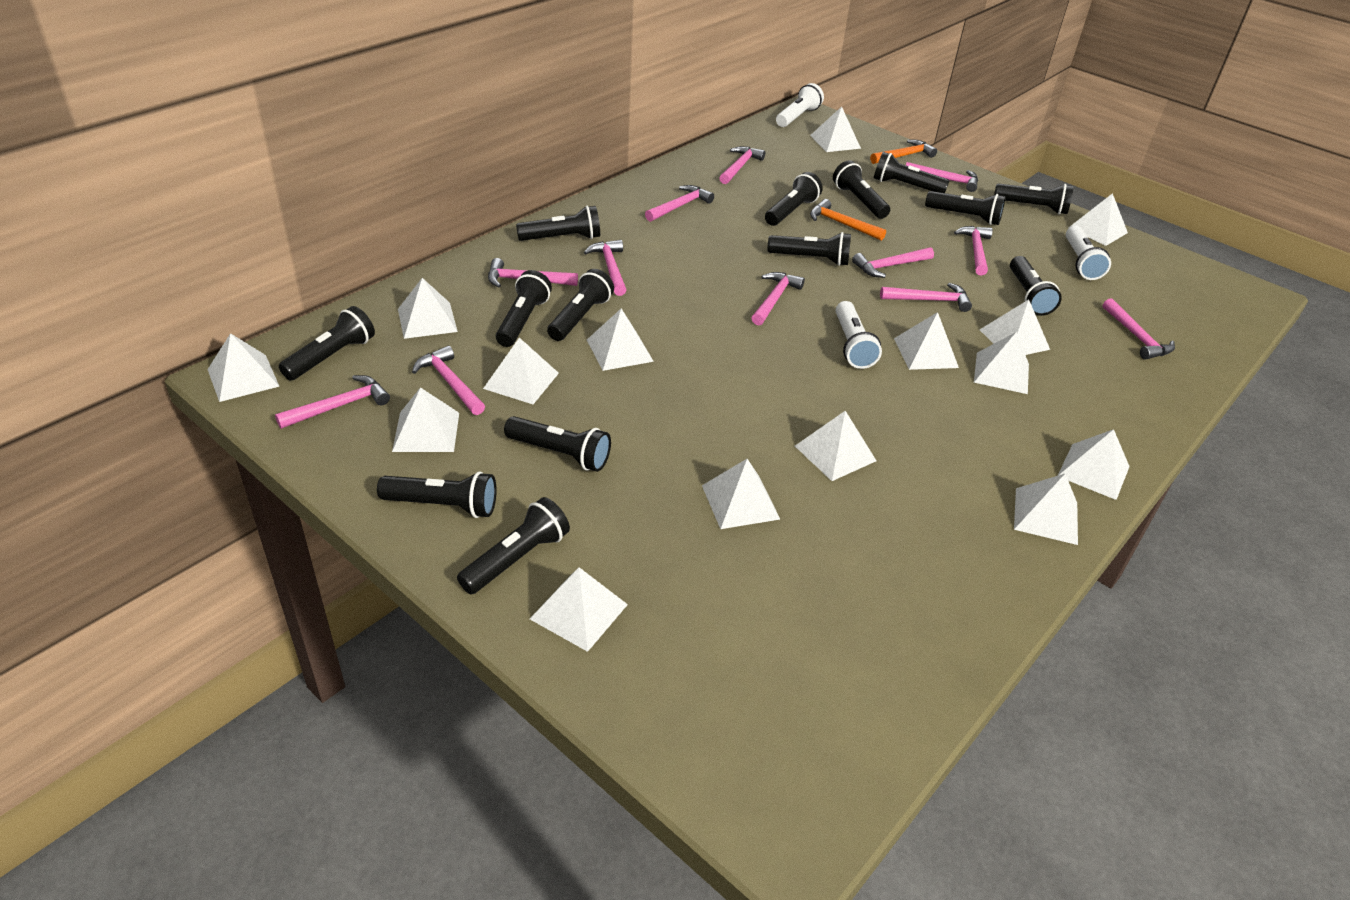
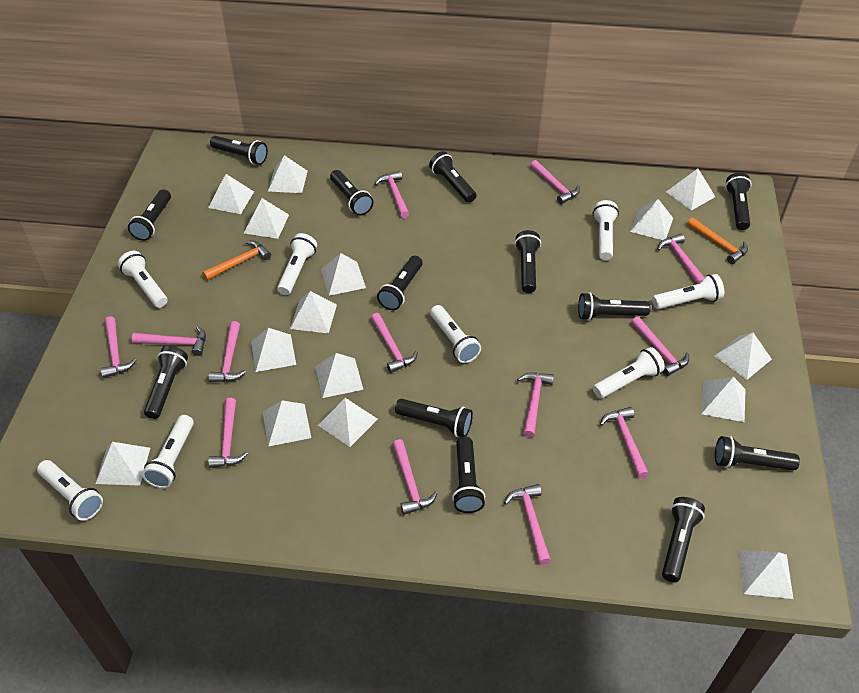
black flashlight: 14 -> 13
pink hammer: 12 -> 13
white flashlight: 3 -> 8

